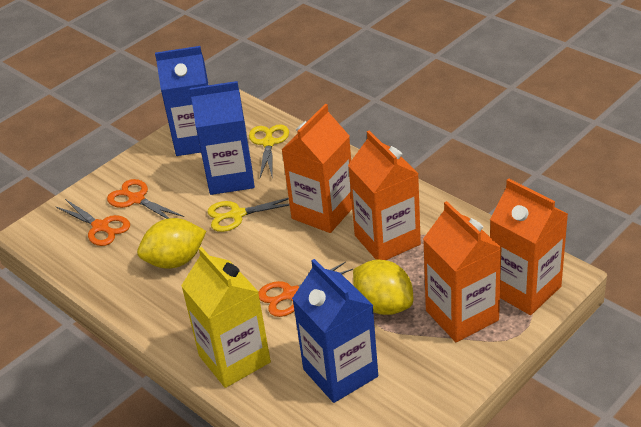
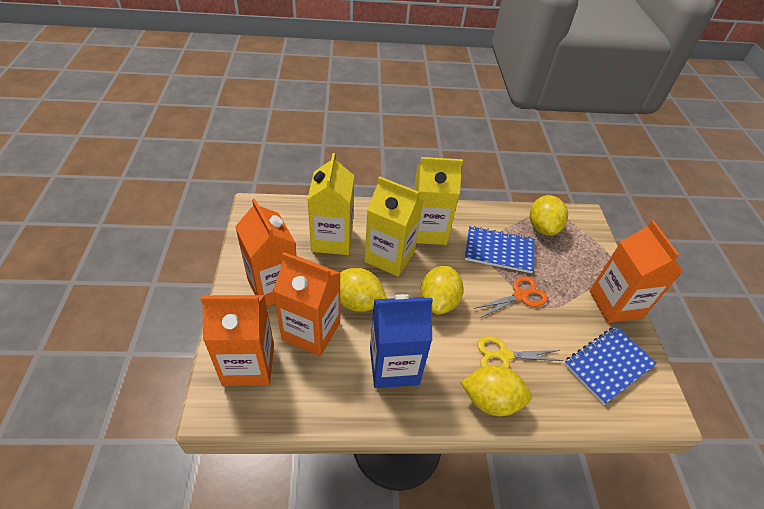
blue carton: 3 -> 1
blue notebook: 0 -> 2
orange scissors: 3 -> 1
yellow carton: 1 -> 3
yellow lemon: 2 -> 4
yellow scissors: 2 -> 1

